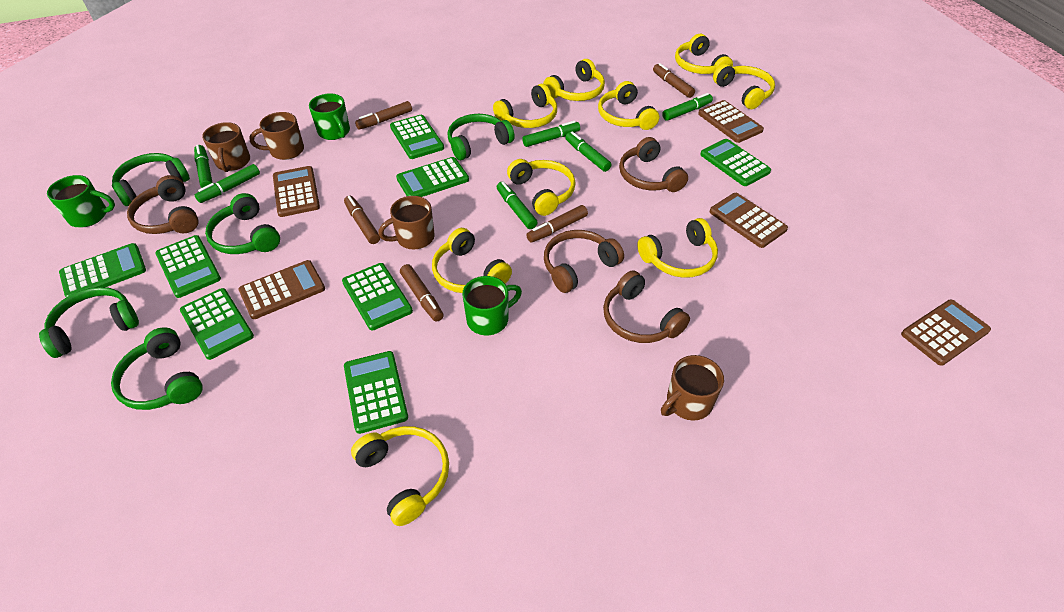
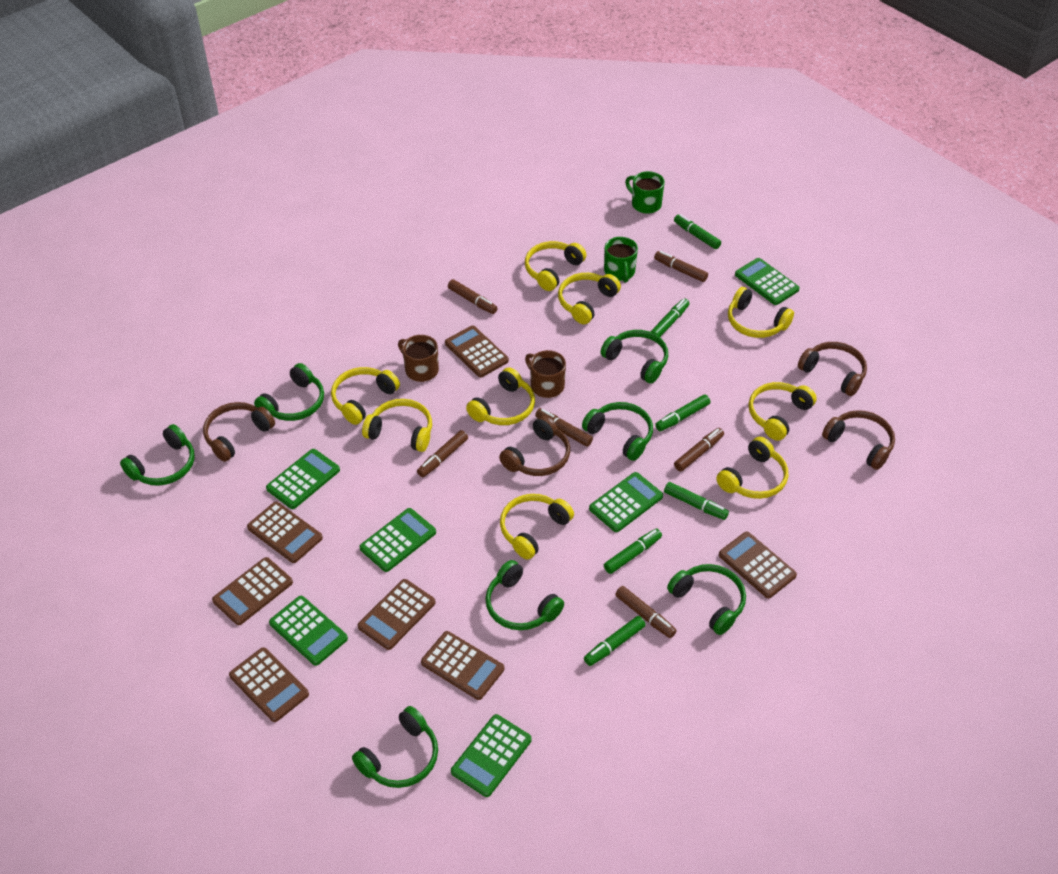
brown calculator: 5 -> 7
brown marker: 5 -> 6
brown mug: 4 -> 2
green calculator: 8 -> 6
green headphones: 5 -> 7
green mug: 3 -> 2

